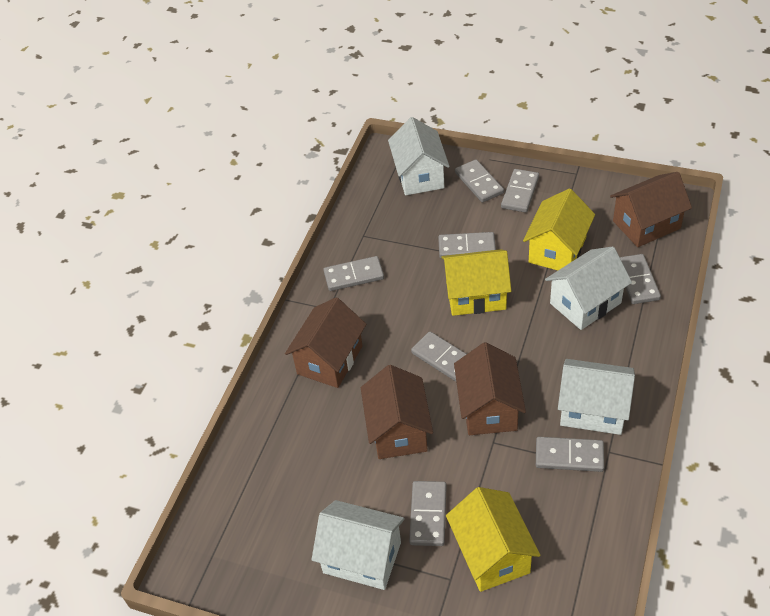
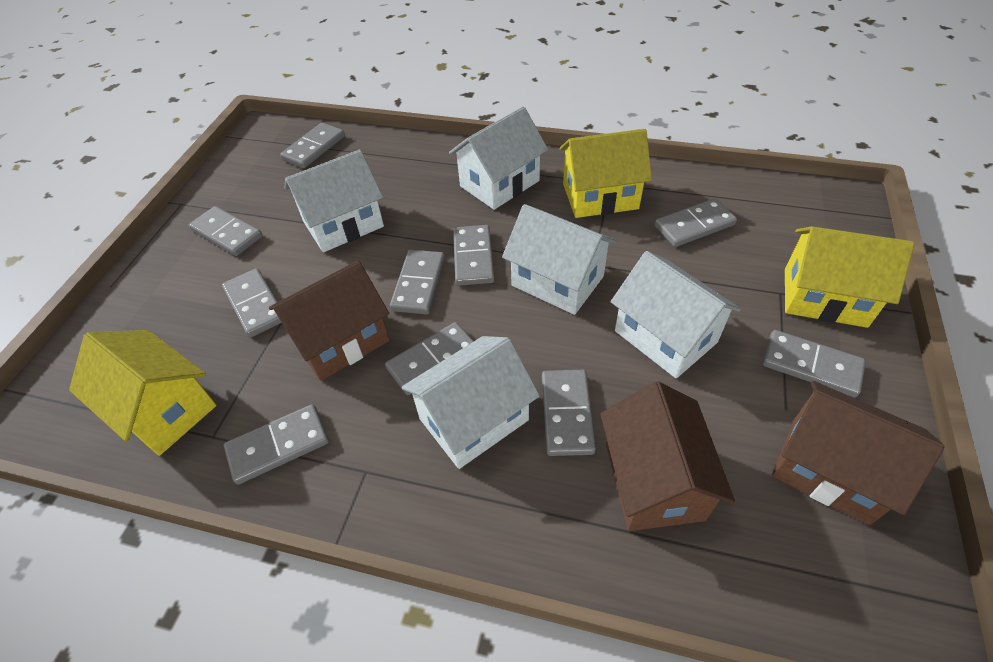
brown house: 4 -> 3
grey domino: 8 -> 10
white house: 4 -> 5

